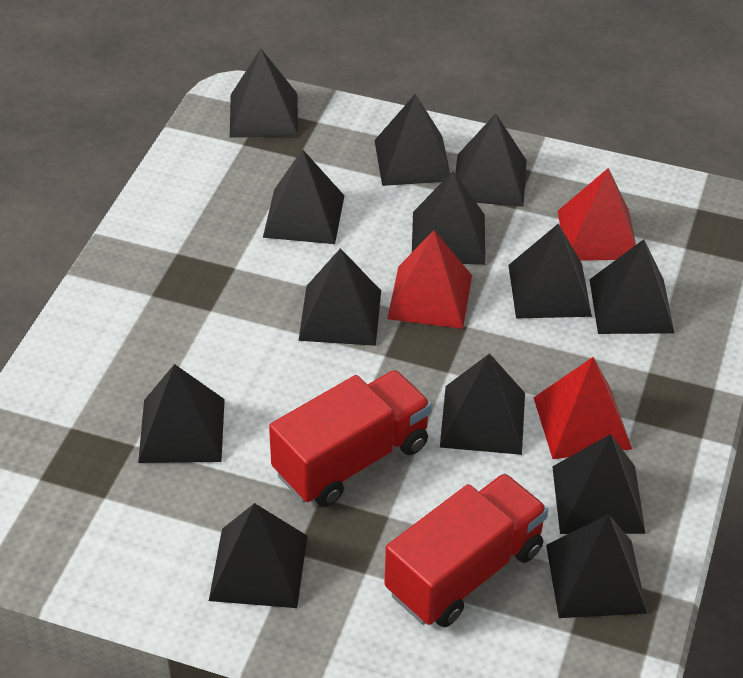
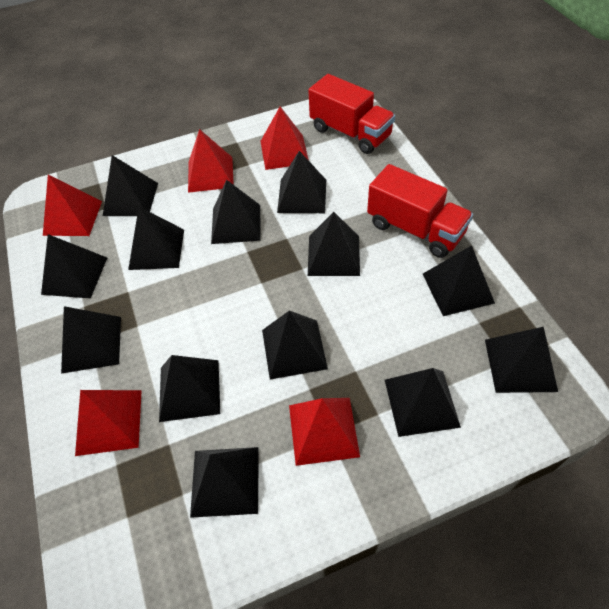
red pyramid: 3 -> 5

